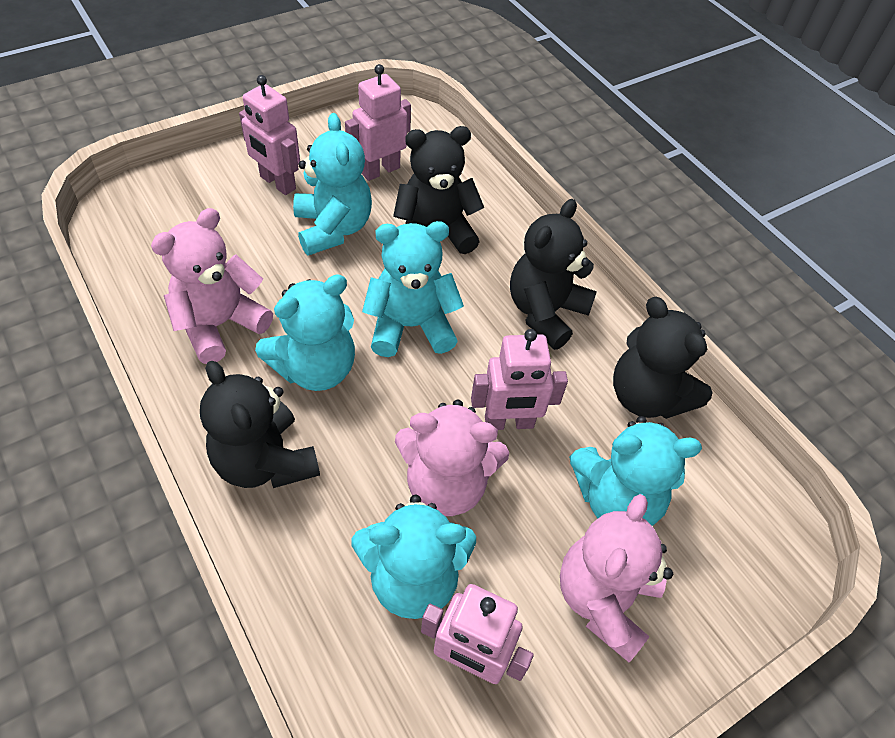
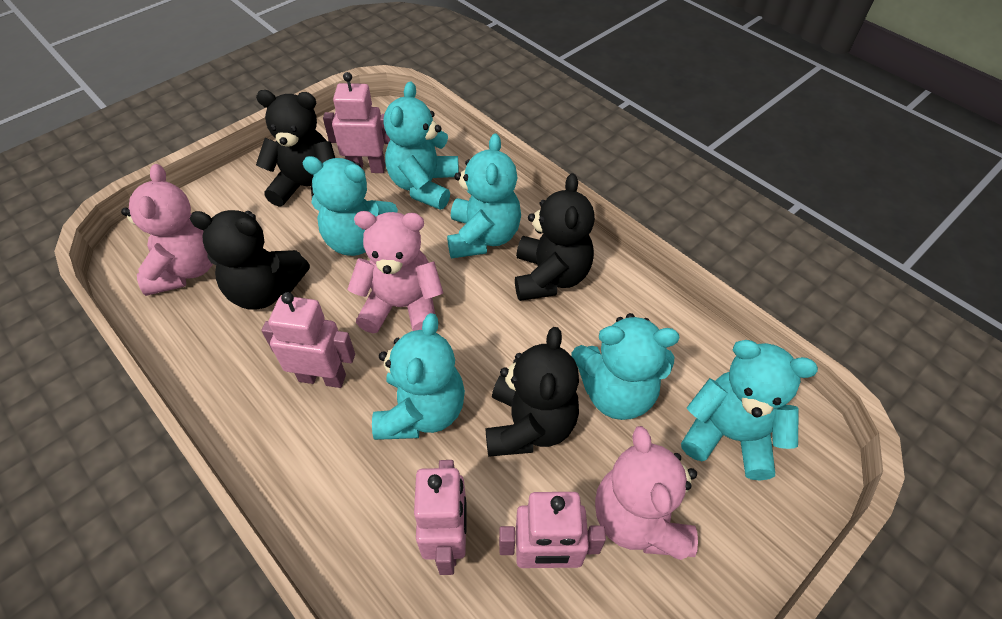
turquoise teddy bear: 5 -> 6

